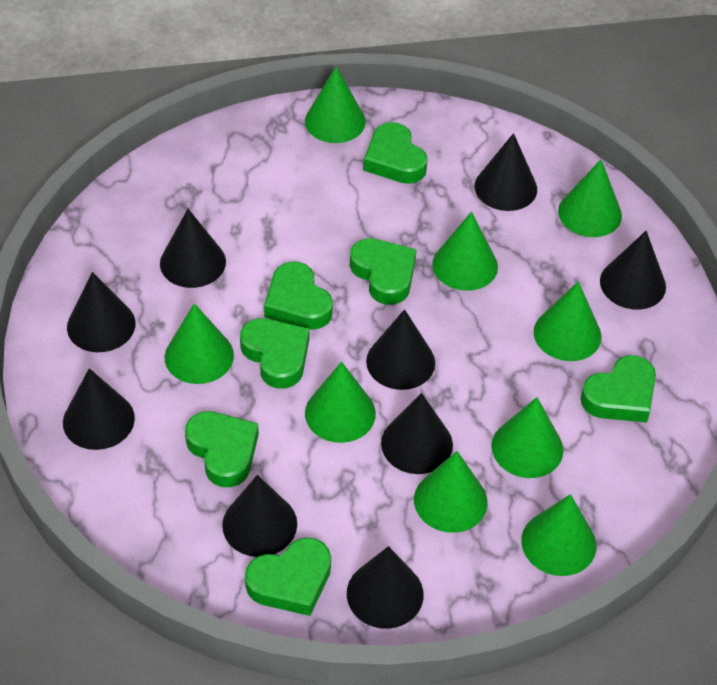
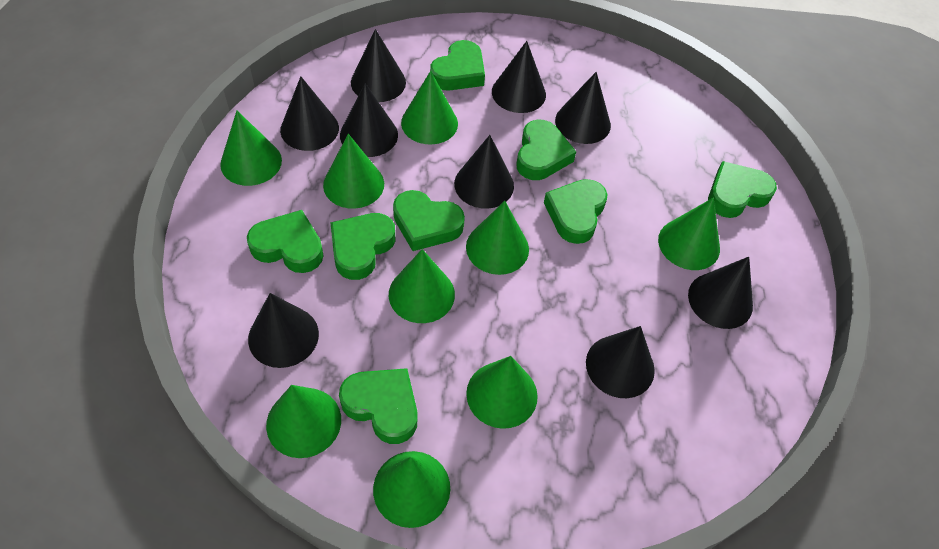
green heart: 7 -> 8

